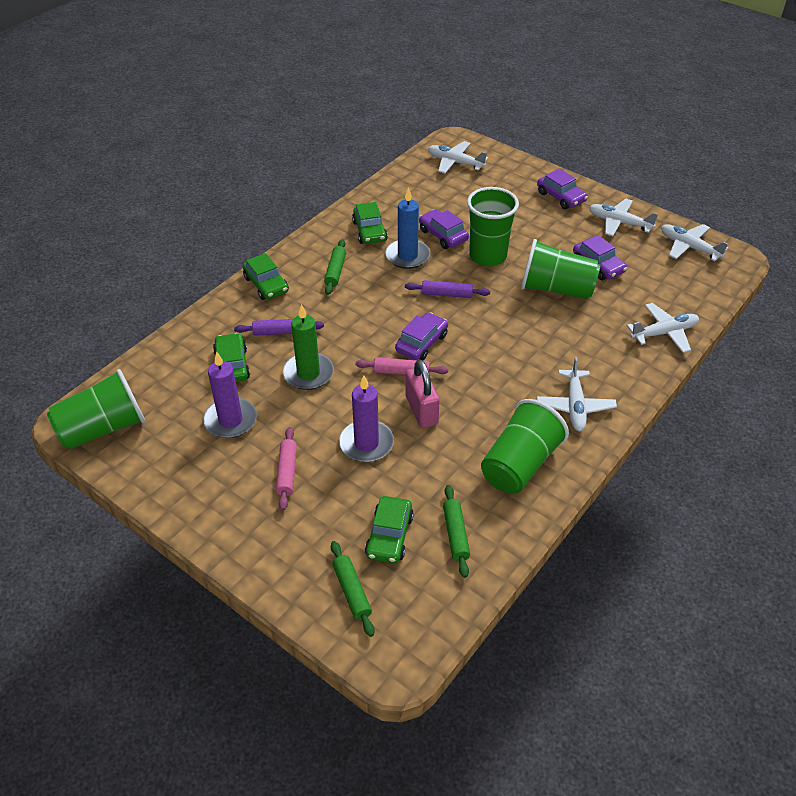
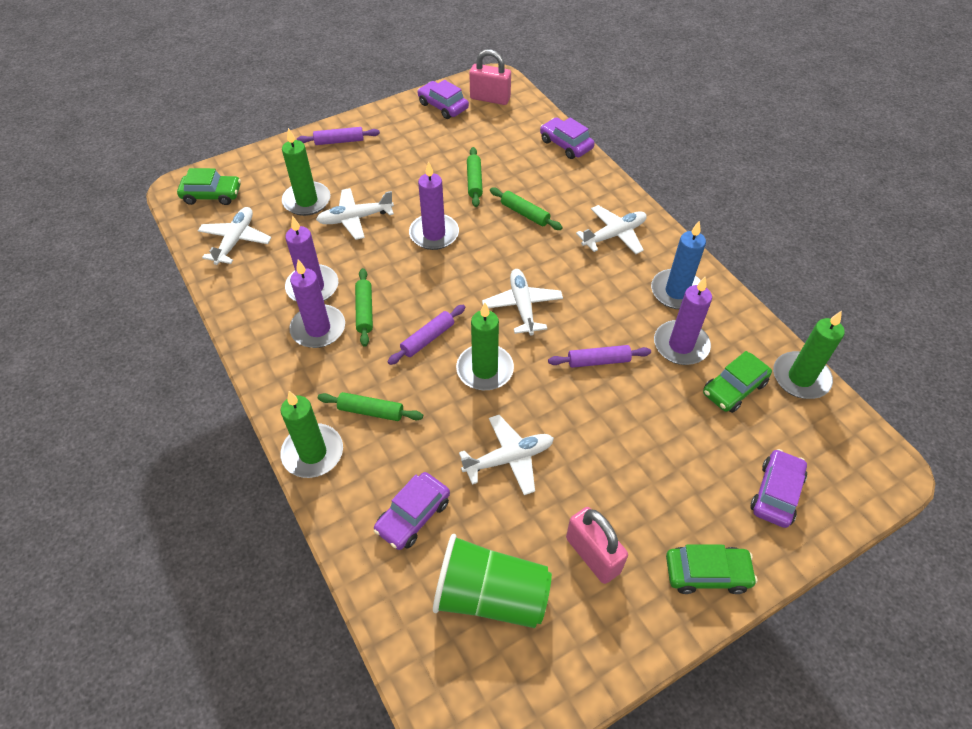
green candle: 1 -> 4
green car: 4 -> 3
green cup: 4 -> 1
green rolling pin: 3 -> 4
pink padlock: 1 -> 2
pink rolling pin: 2 -> 0
purple candle: 2 -> 4
purple rolling pin: 2 -> 3

